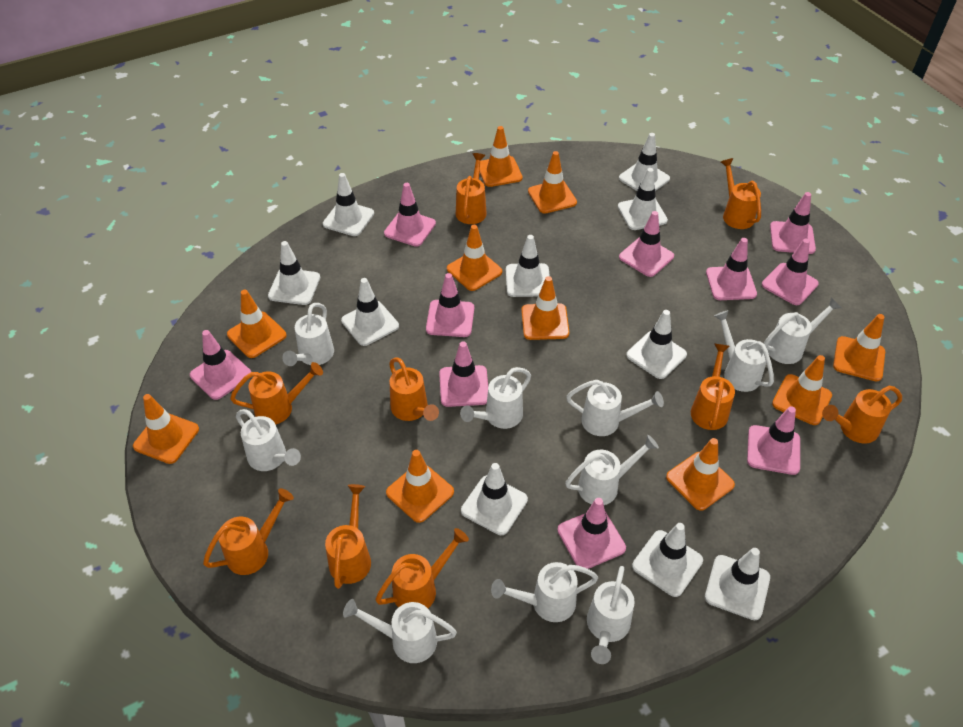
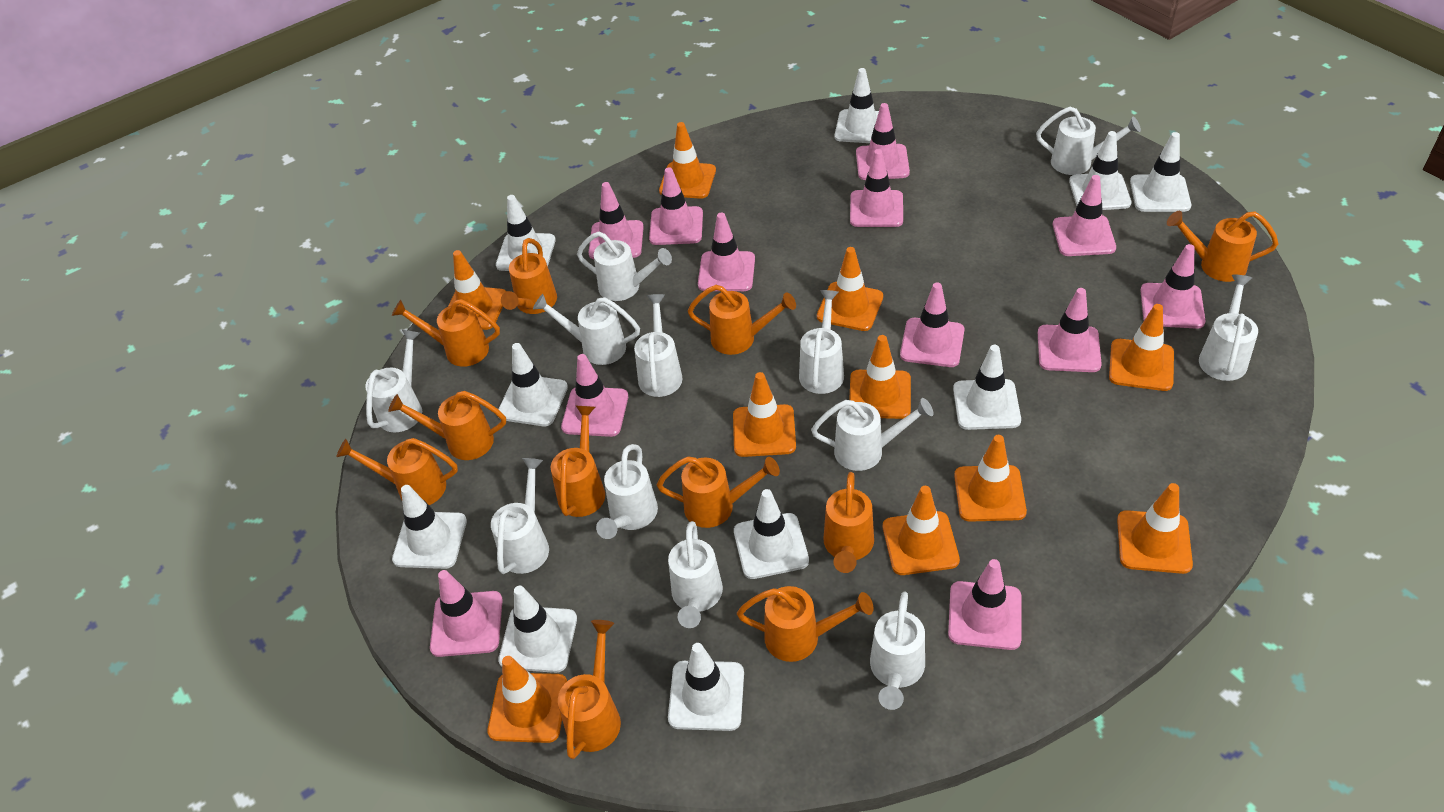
orange watering can: 9 -> 11
pink traffic cone: 10 -> 12
white watering can: 10 -> 12

